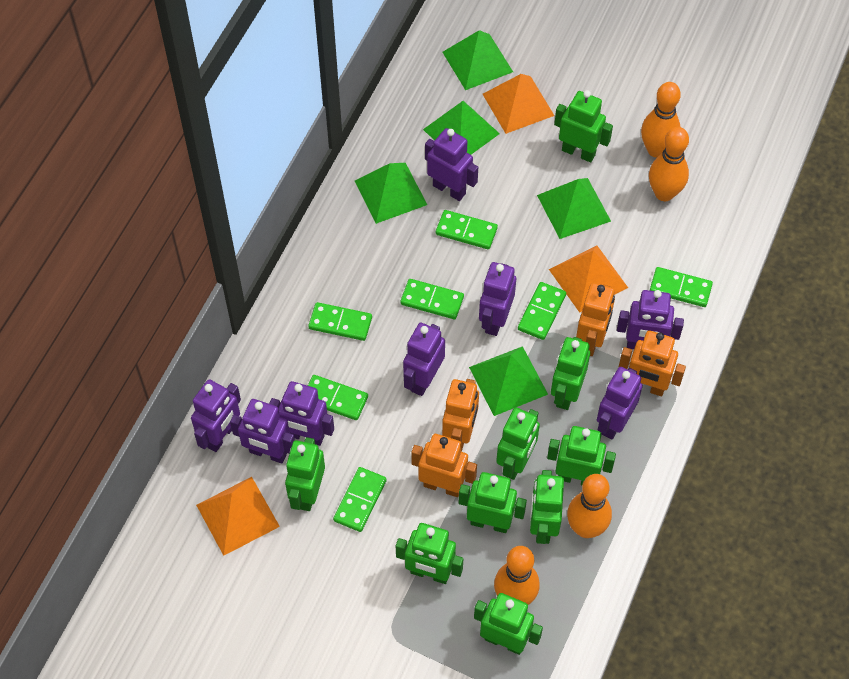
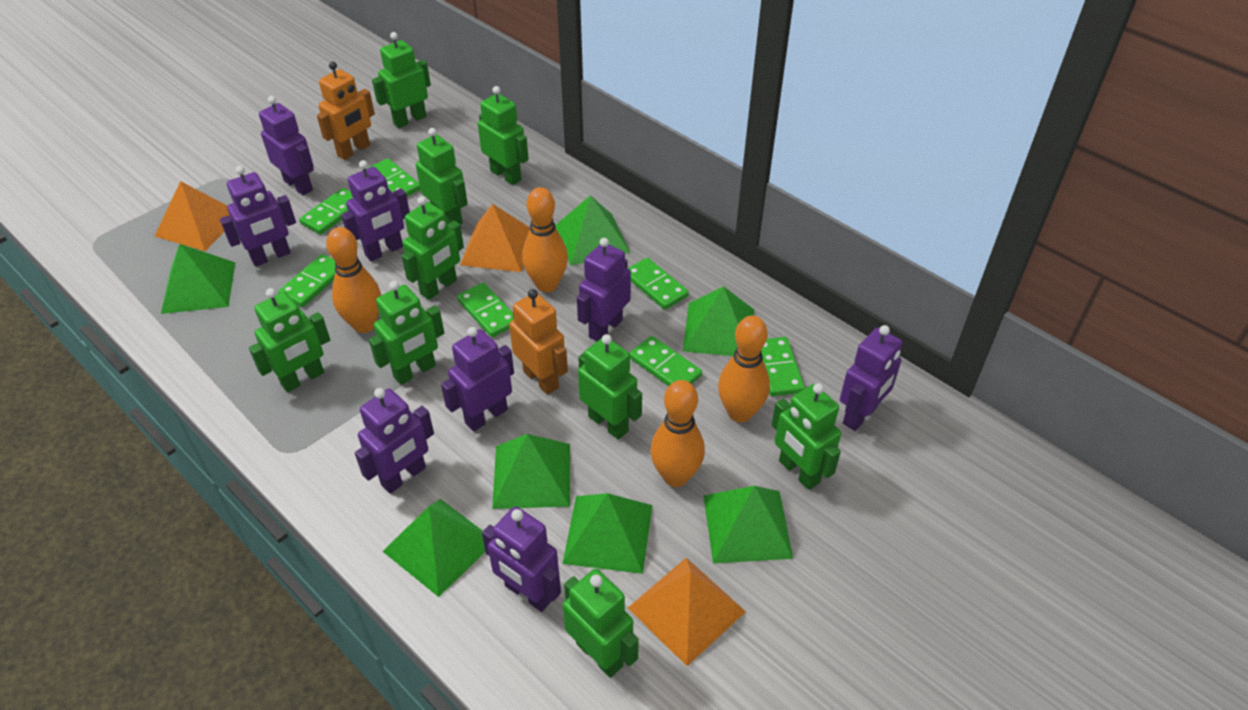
green pyramid: 5 -> 7
orange robot: 4 -> 2

